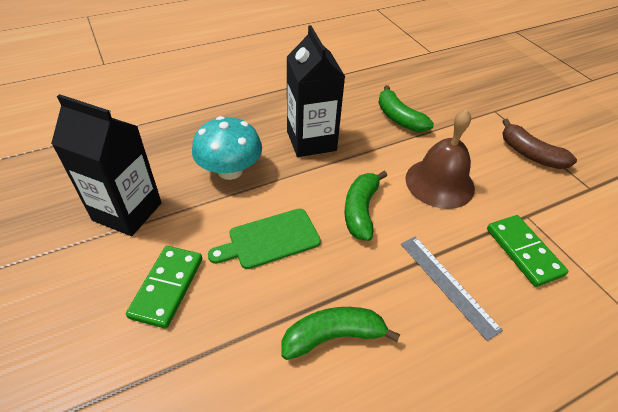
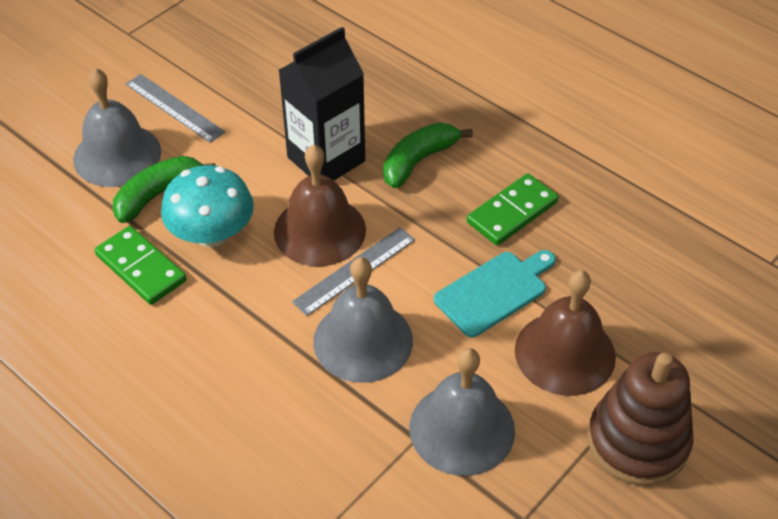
black carton: 2 -> 1
brown banana: 1 -> 0
brown bell: 1 -> 2
brown stacking toy: 0 -> 1
green banana: 3 -> 2
green cutting board: 1 -> 0
grey bell: 0 -> 3
grey ruler: 1 -> 2
turquoise cutting board: 0 -> 1

